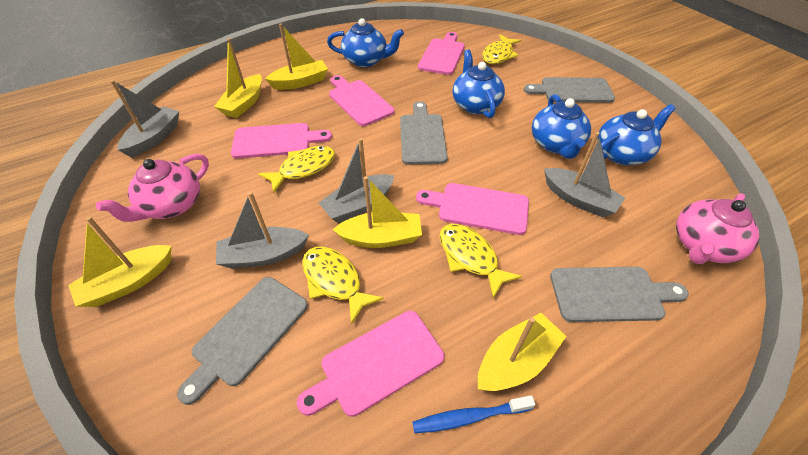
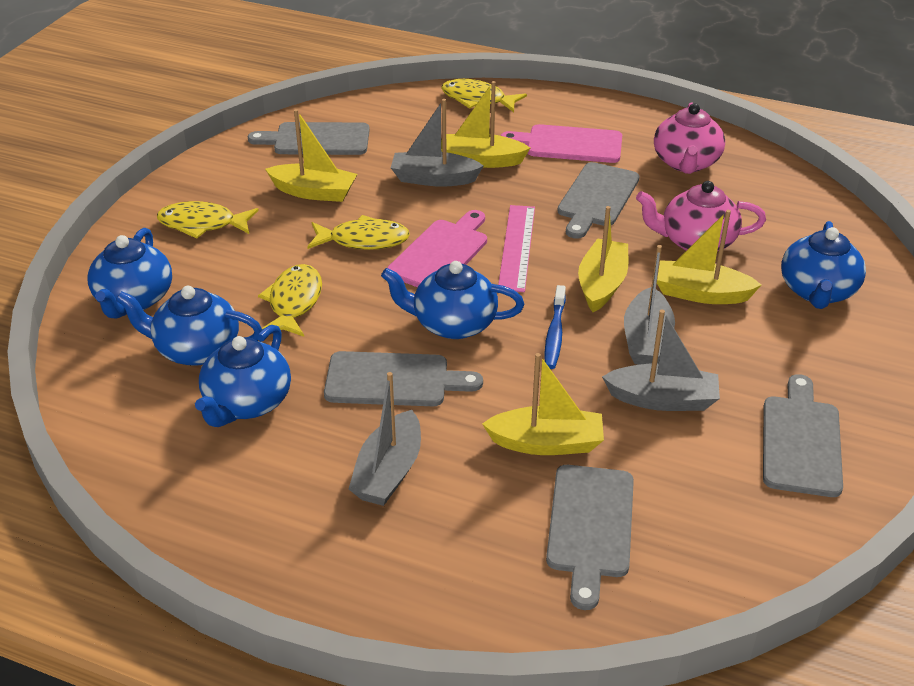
blue teapot: 4 -> 5
grey cutting board: 4 -> 5
pink cutting board: 5 -> 2
pink ruler: 0 -> 1

